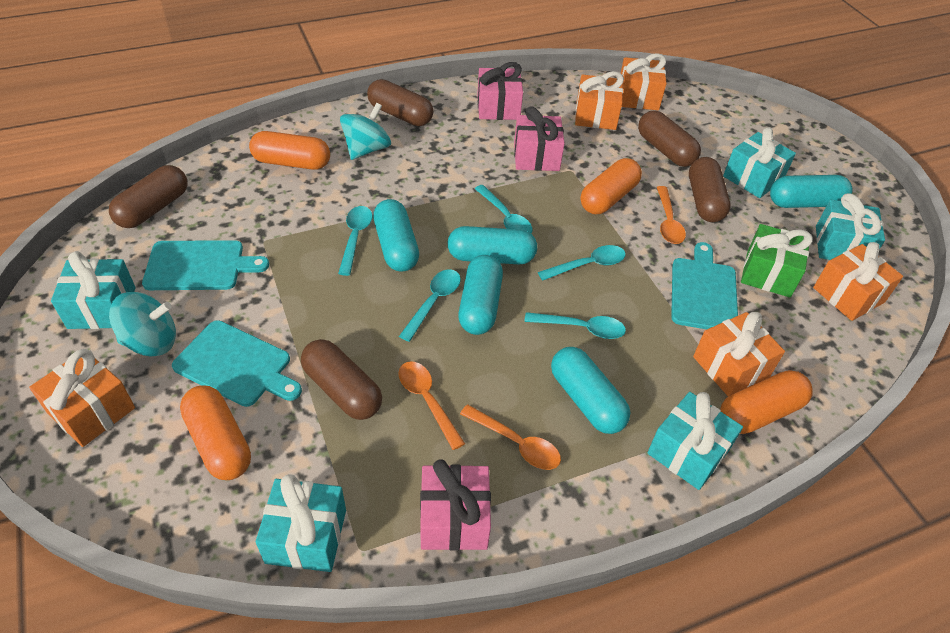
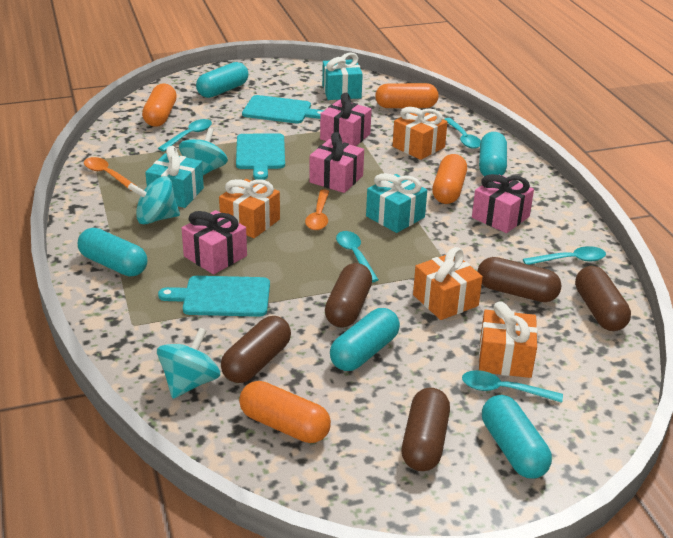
green gift: 1 -> 0
orange gift: 5 -> 4
orange spoon: 3 -> 2
pink gift: 3 -> 4
turquoise gift: 5 -> 3
turquoise spinning top: 2 -> 3

